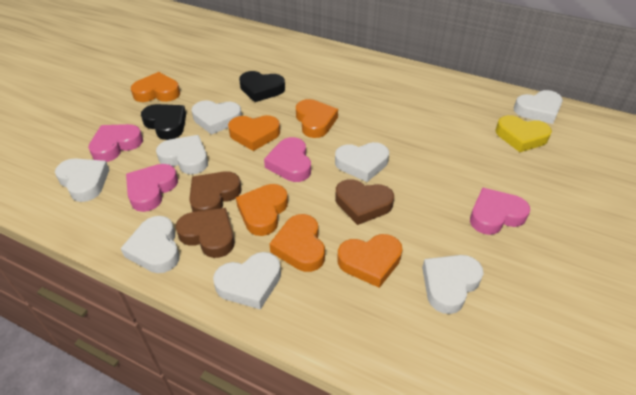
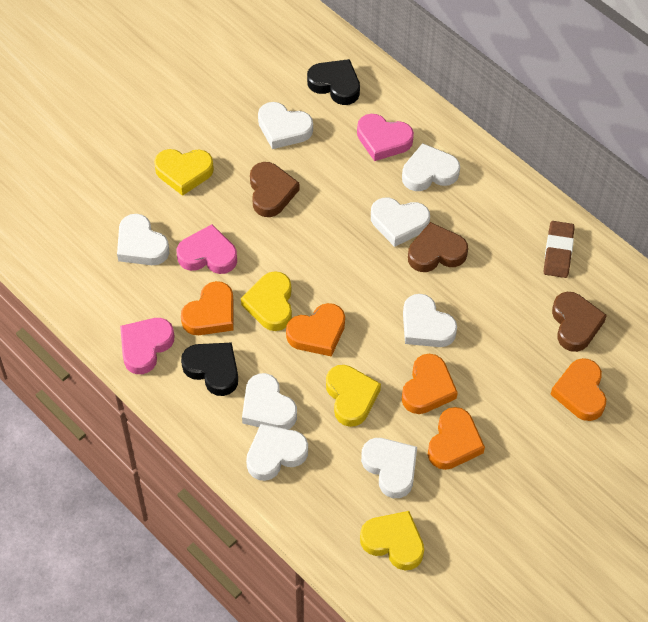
brown eraser: 0 -> 1
orange heart: 6 -> 5
pink heart: 4 -> 3
yellow heart: 1 -> 4

